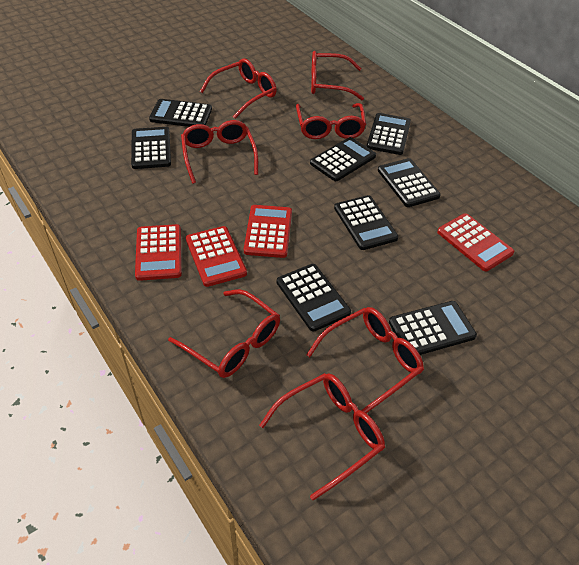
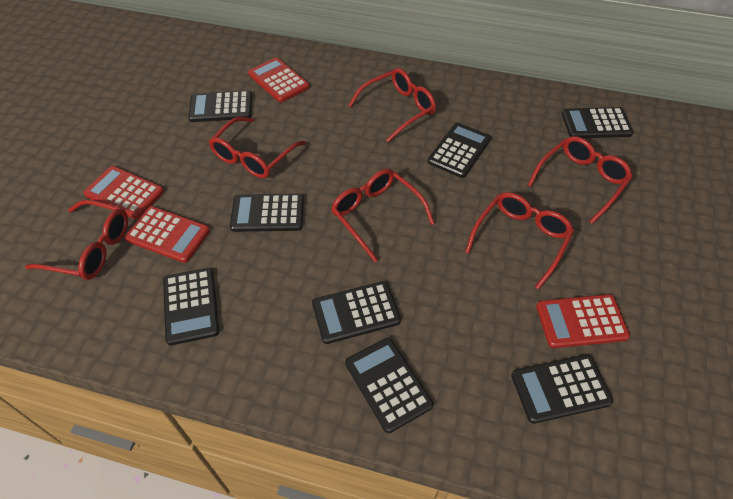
red glasses: 7 -> 6

